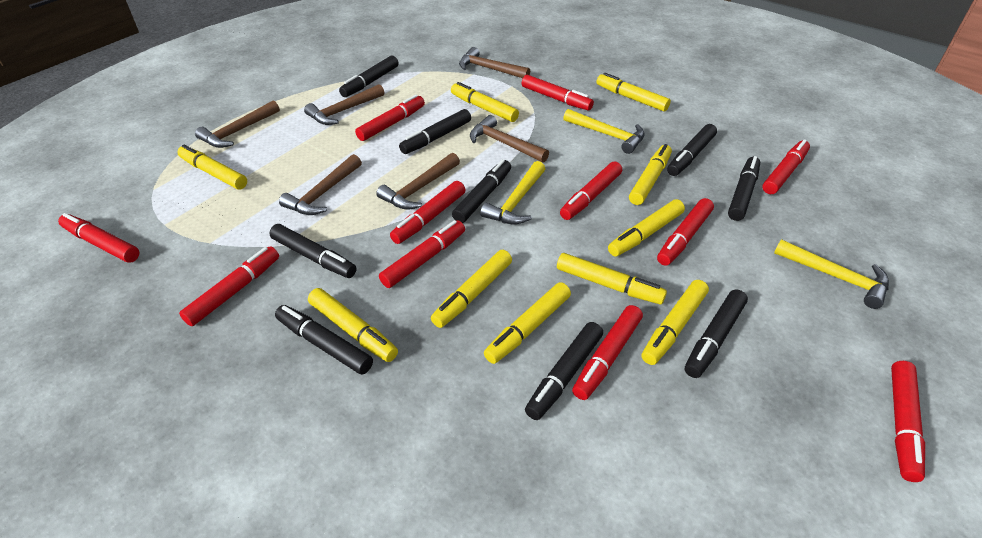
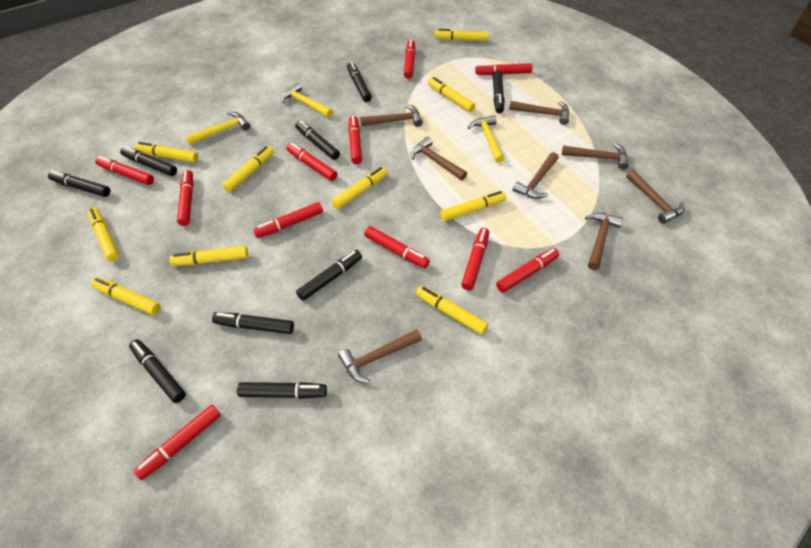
brown hammer: 6 -> 8

